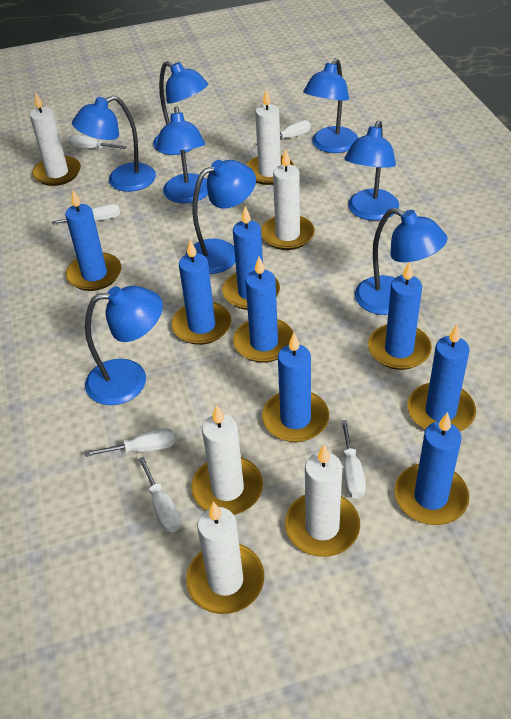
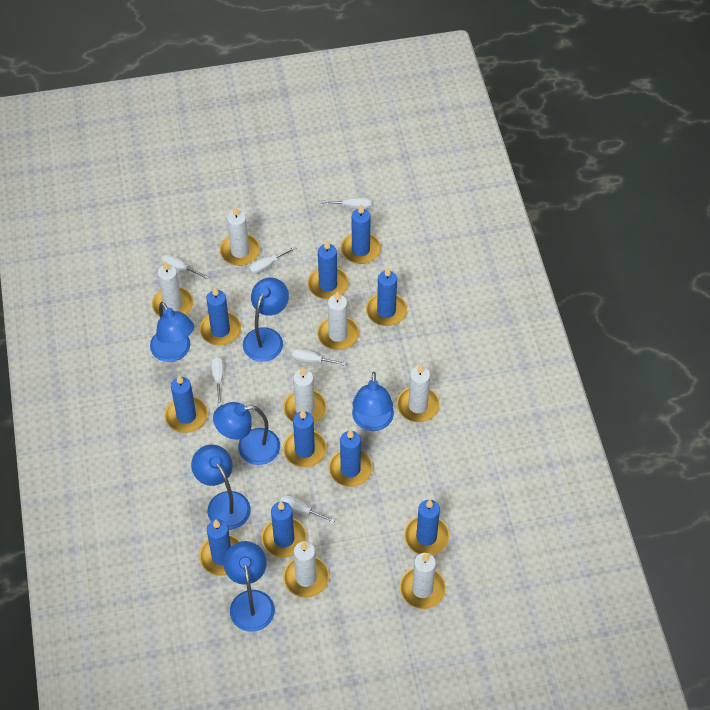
blue candle: 8 -> 10
blue lamp: 8 -> 6
white candle: 6 -> 7

